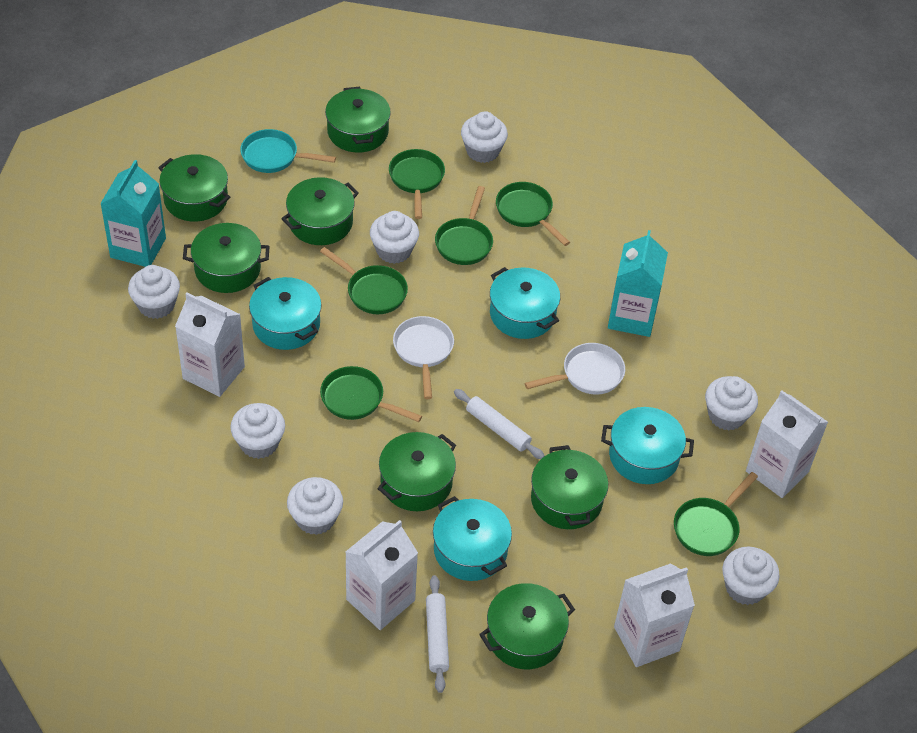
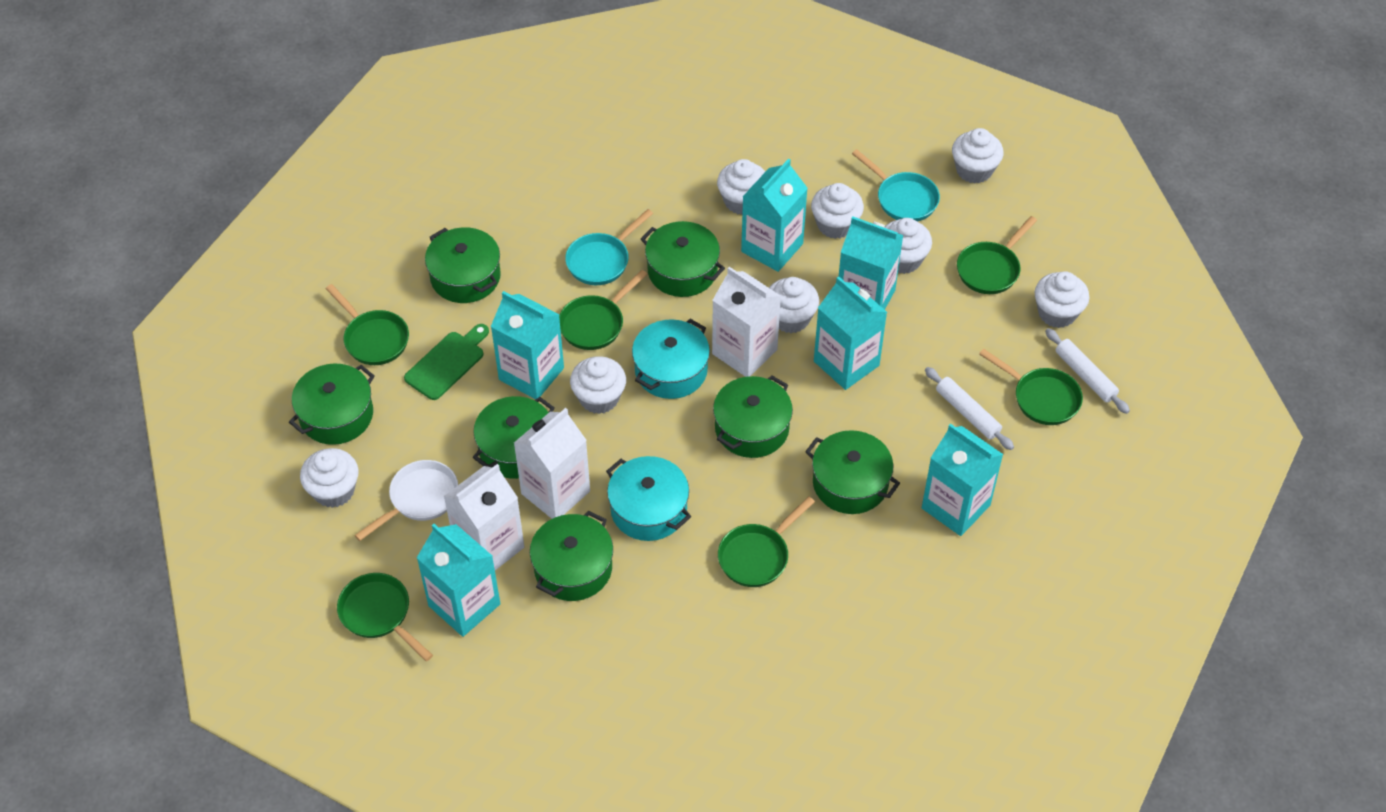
green cutting board: 0 -> 1
turquoise carton: 2 -> 6
turquoise pan: 1 -> 2
turquoise pot: 4 -> 2
white carton: 4 -> 3
white cupcake: 7 -> 8
white pan: 2 -> 1

